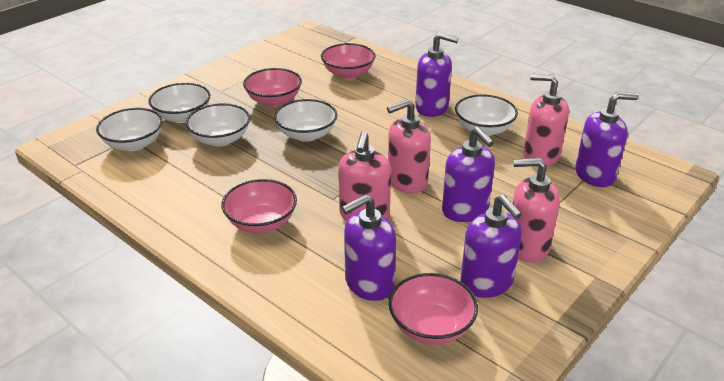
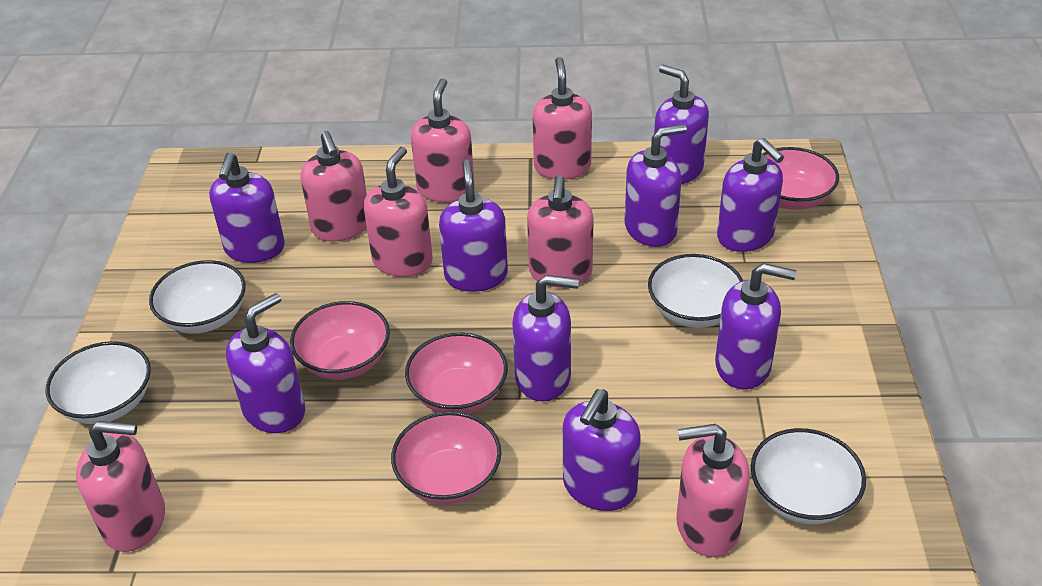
pink soap dispenser: 4 -> 7
purple soap dispenser: 5 -> 9
white bowl: 5 -> 4

